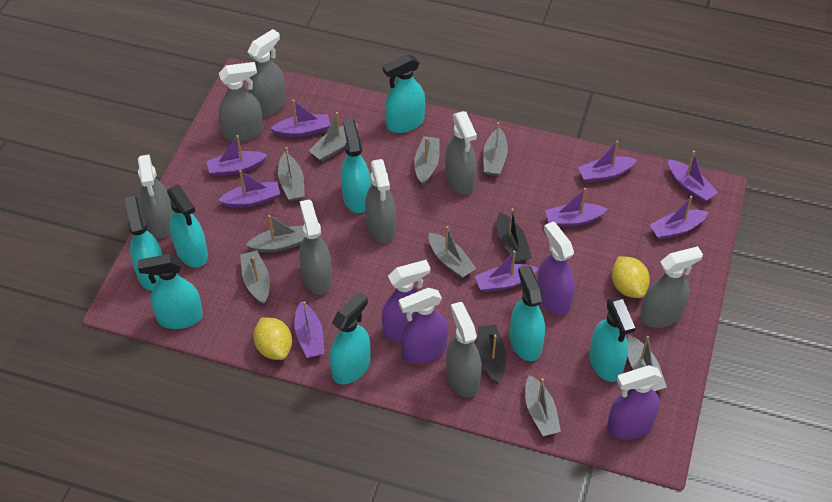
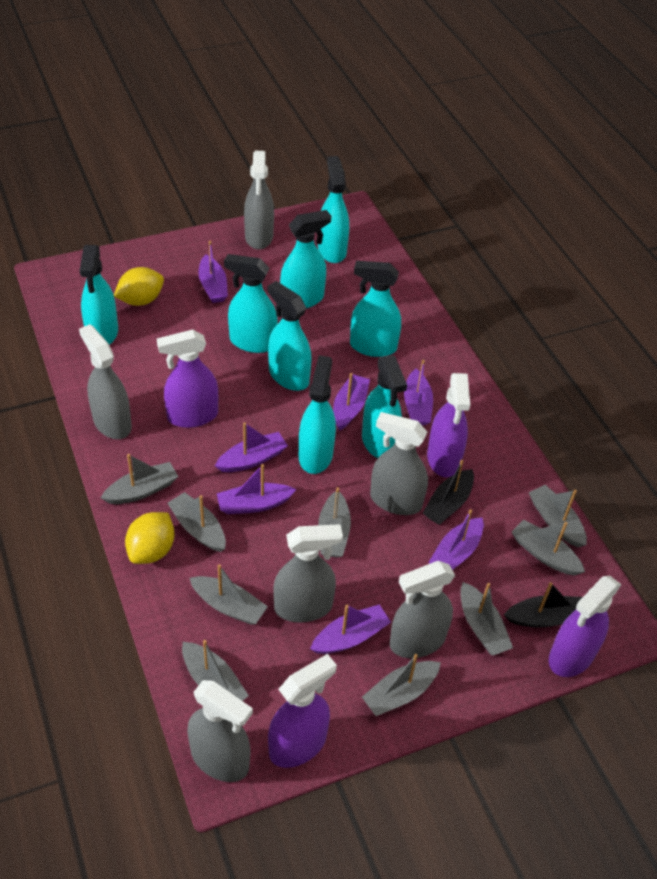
grey spray bottle: 8 -> 6
purple boat: 9 -> 7

